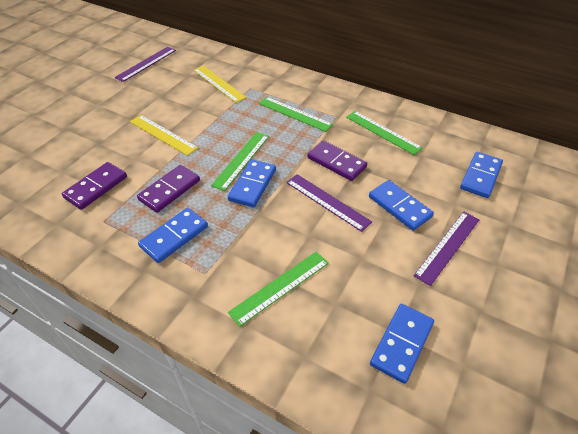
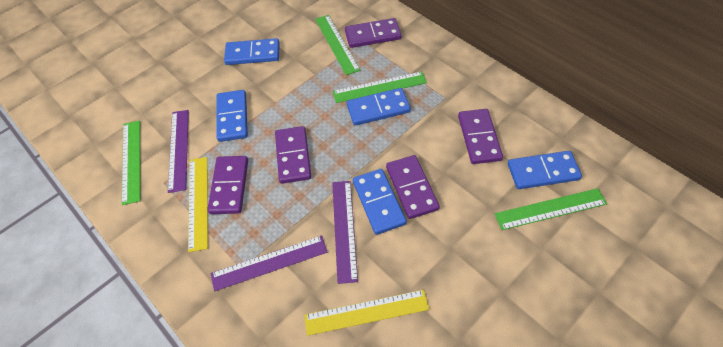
purple domino: 3 -> 5

